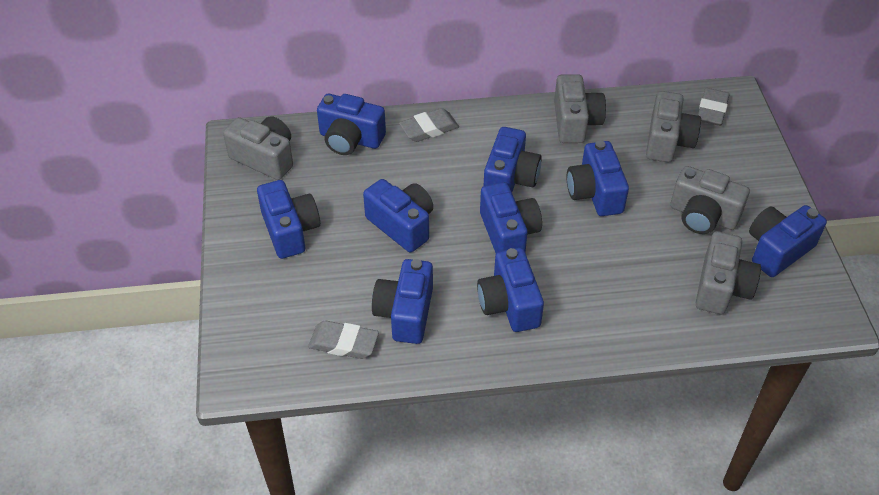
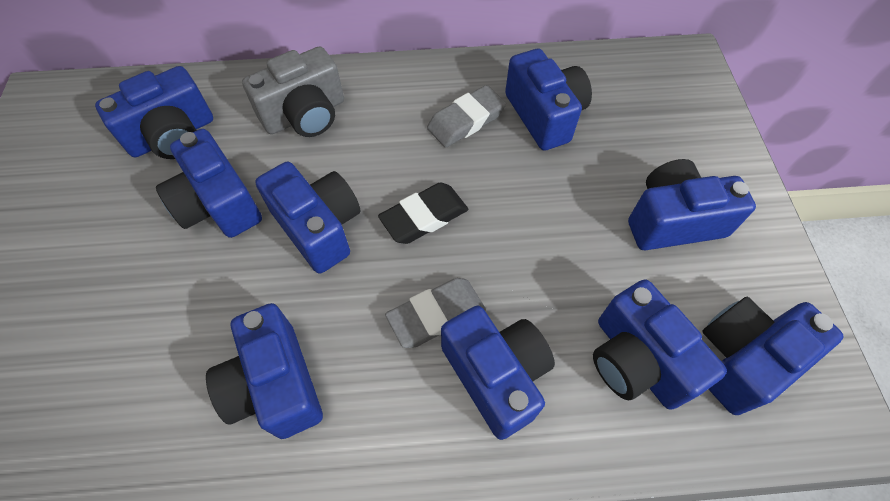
black eraser: 0 -> 1
grey camera: 5 -> 1
grey eraser: 3 -> 2

